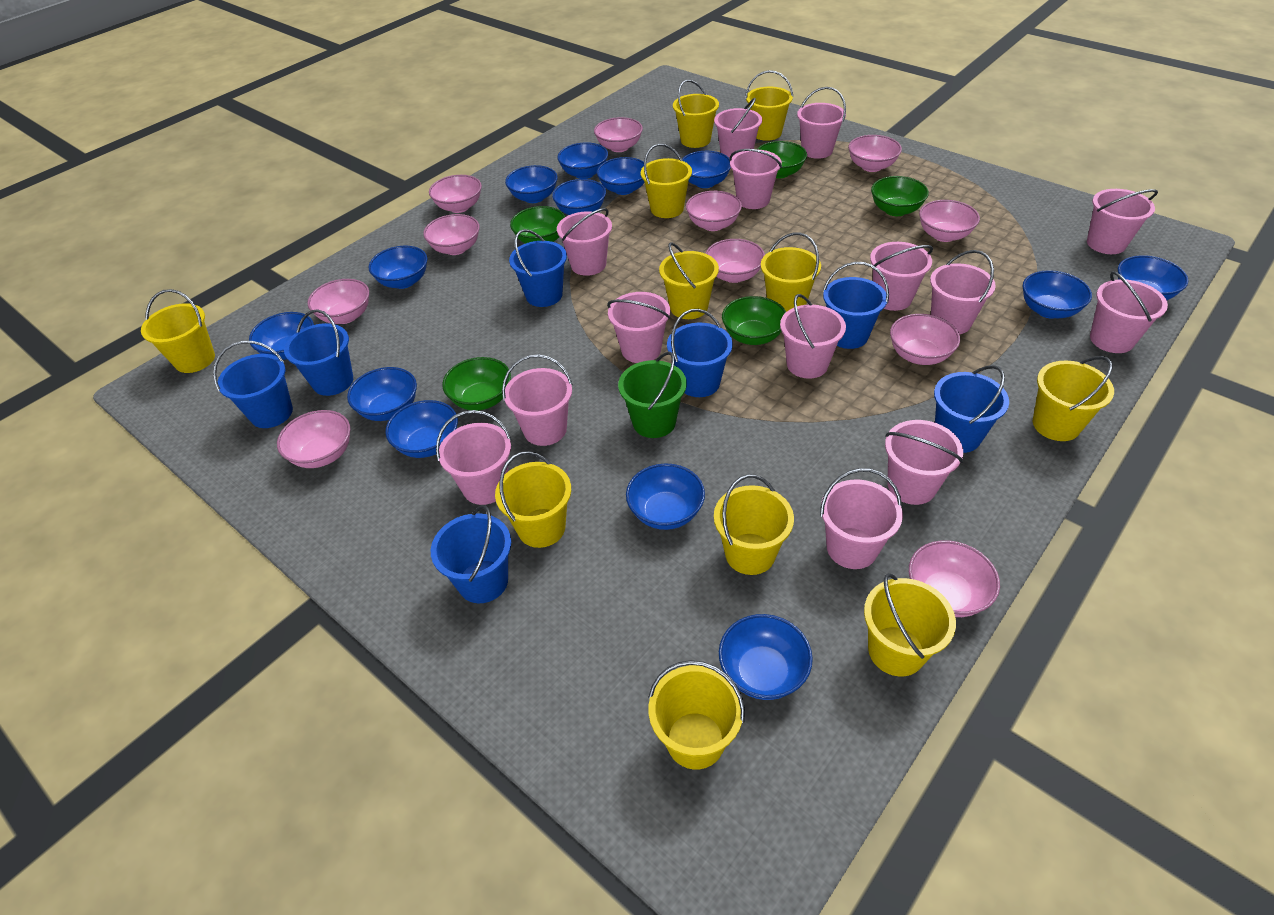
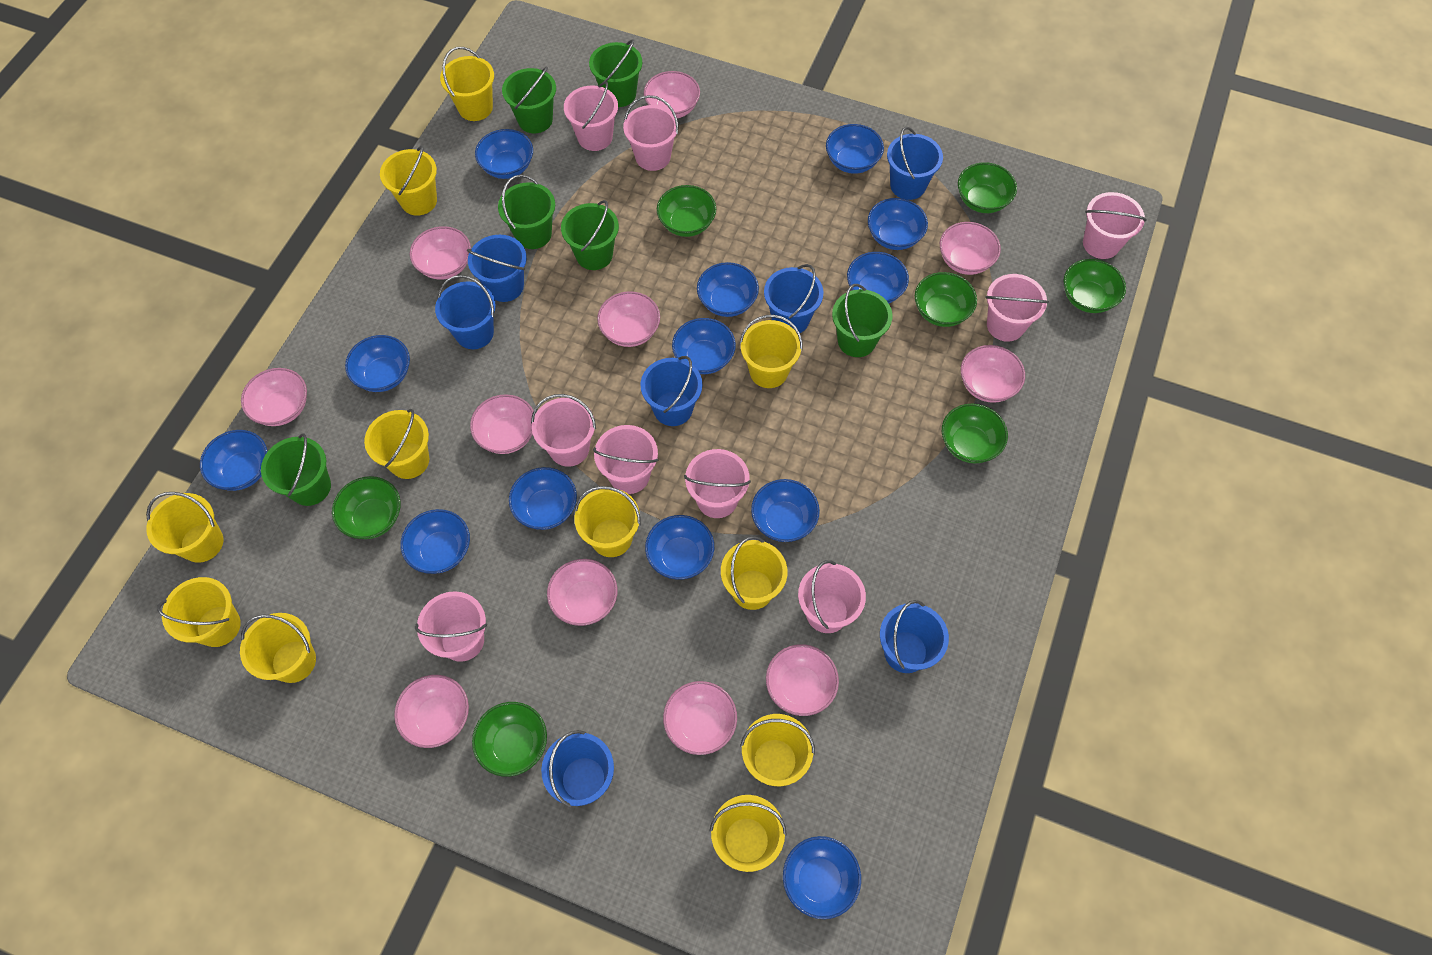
green bowl: 5 -> 7
green bucket: 1 -> 6
pink bucket: 14 -> 9

